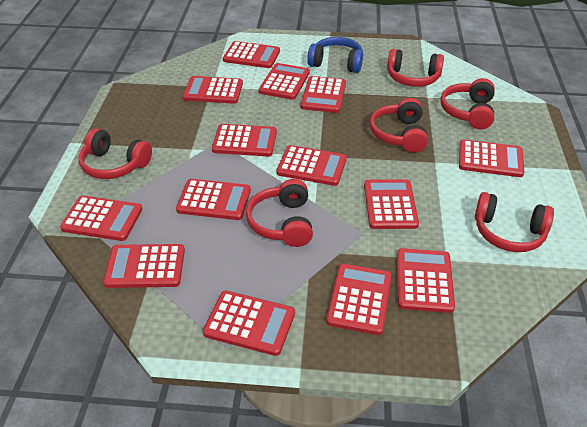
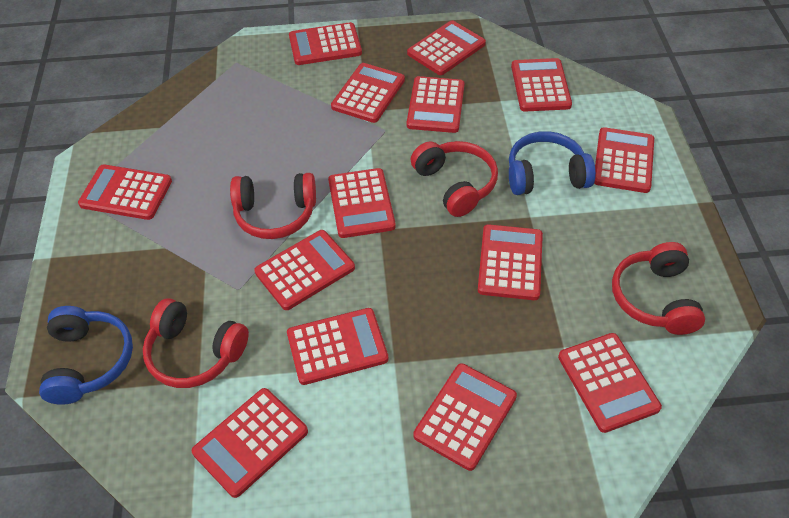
blue headphones: 1 -> 2
red headphones: 6 -> 4

